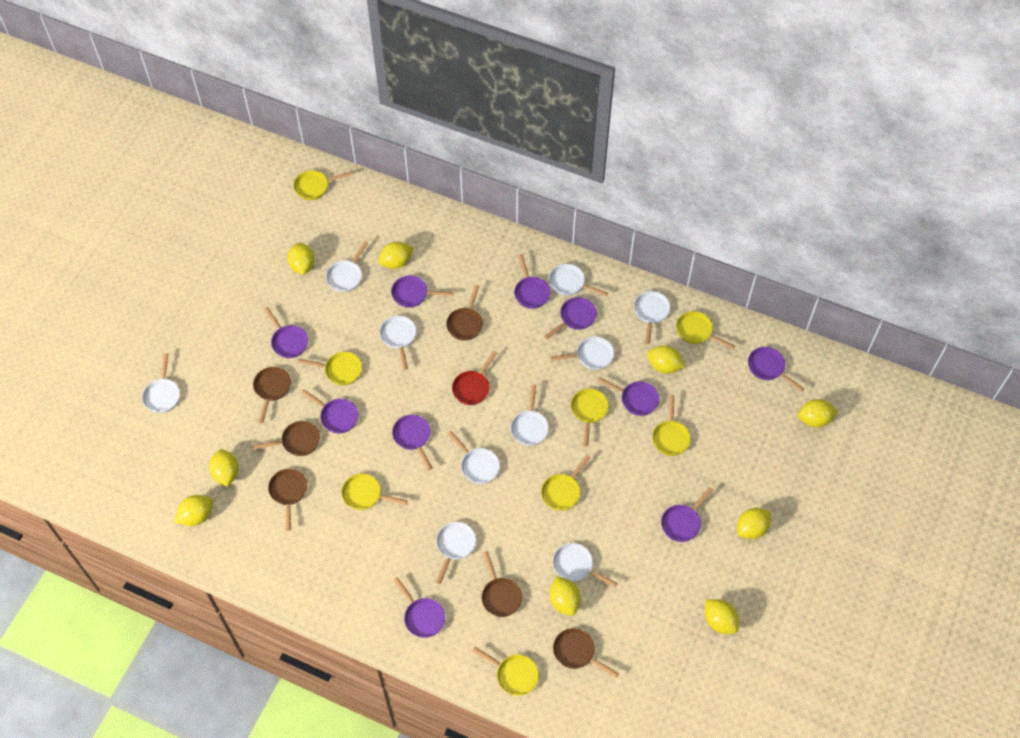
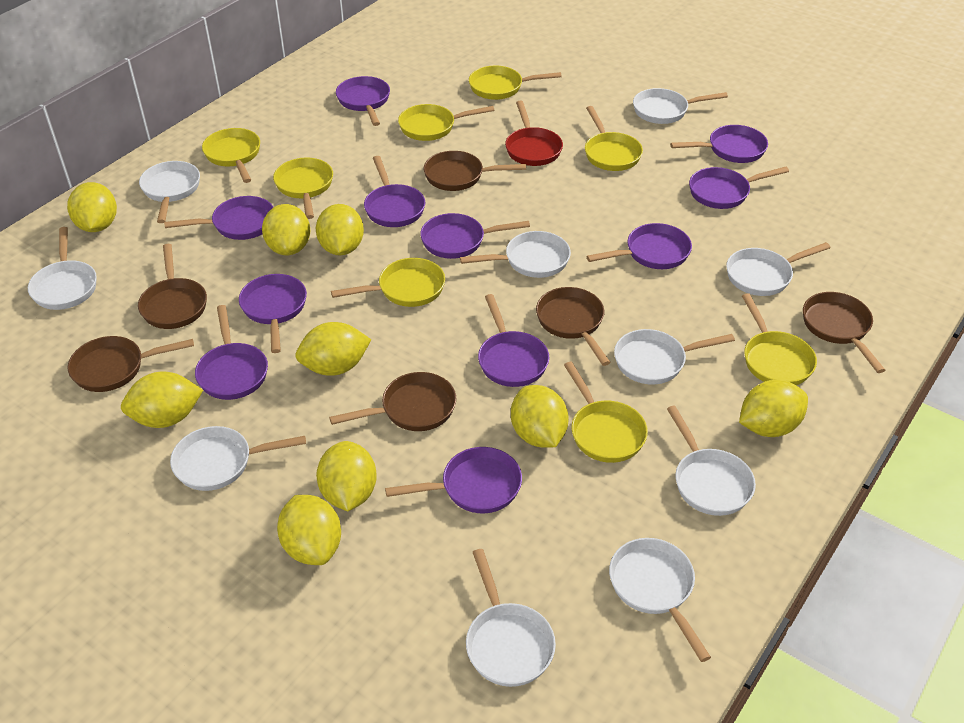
purple pan: 10 -> 11

